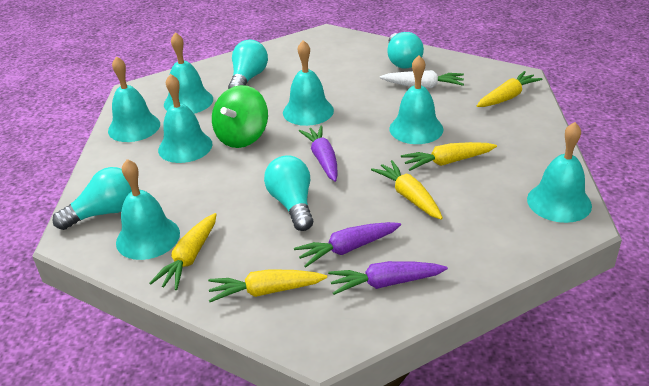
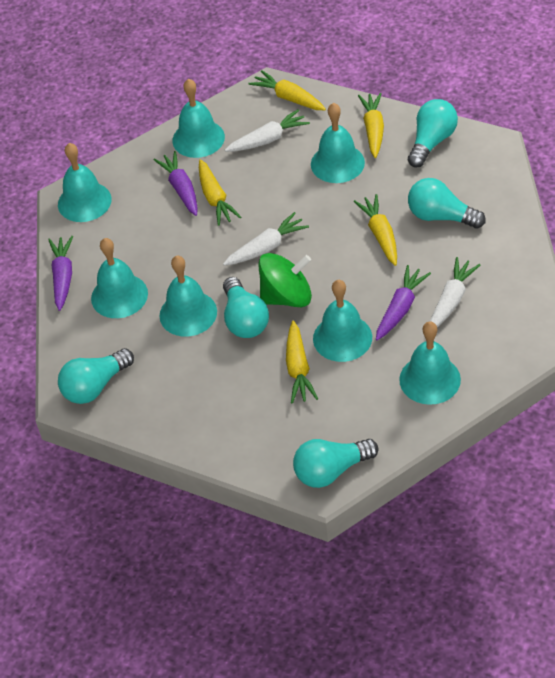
turquoise light bulb: 4 -> 5
white carrot: 1 -> 3

